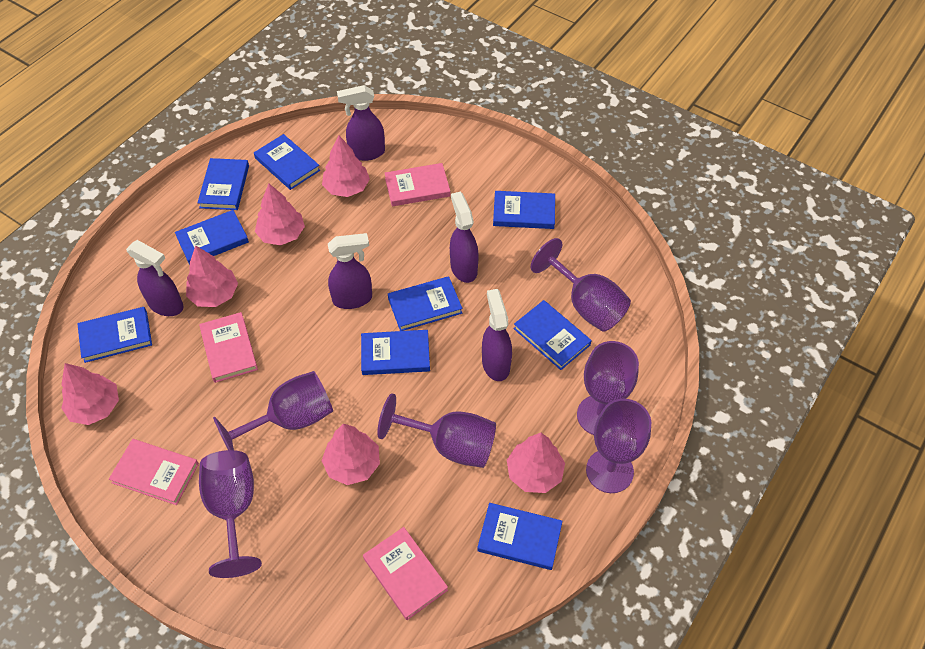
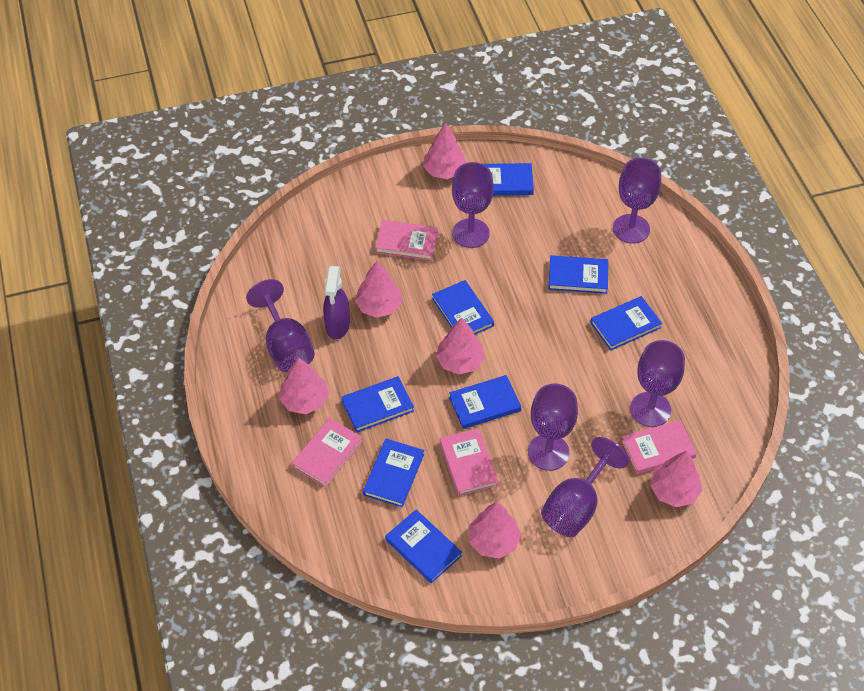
blue book: 9 -> 8
purple spray bottle: 5 -> 1

